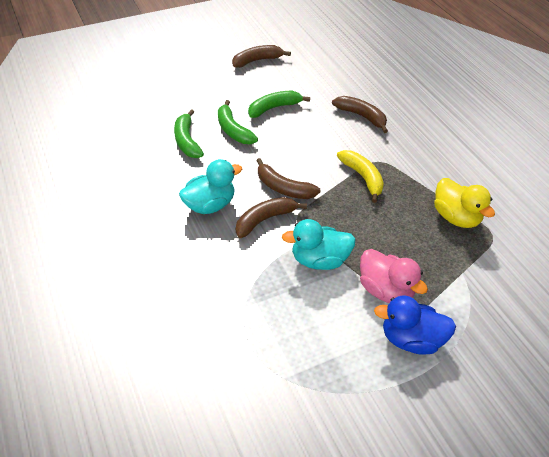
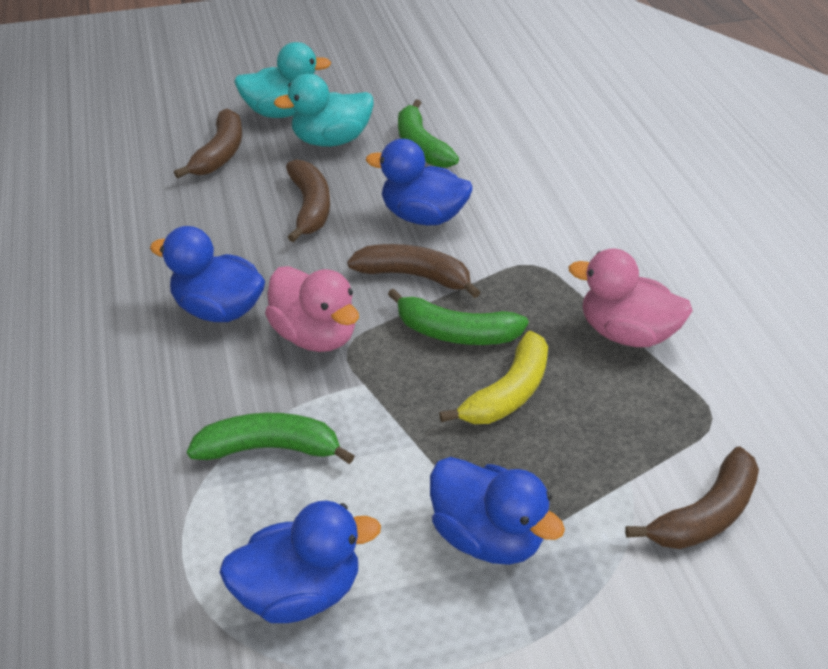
blue duck: 1 -> 4
pink duck: 1 -> 2
yellow duck: 1 -> 0

